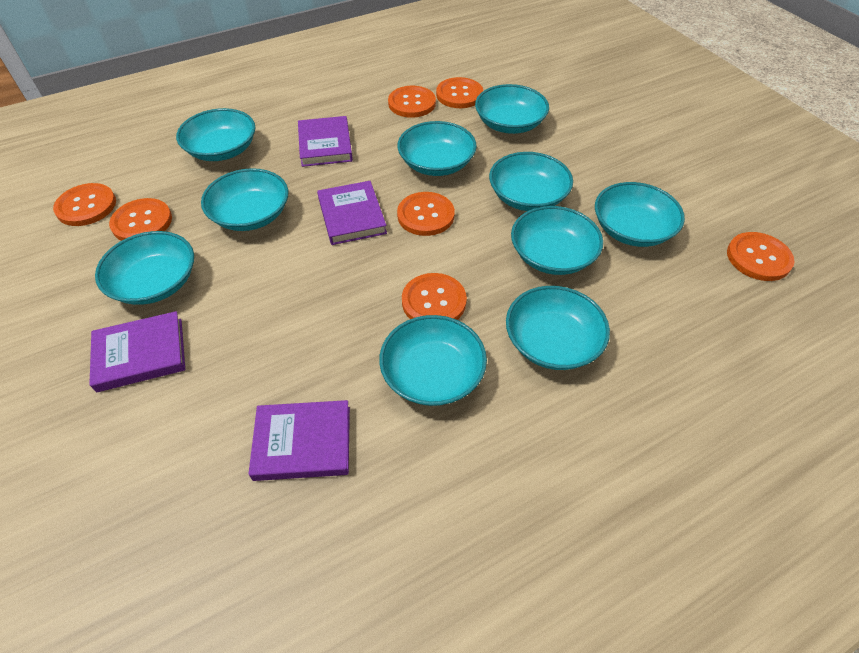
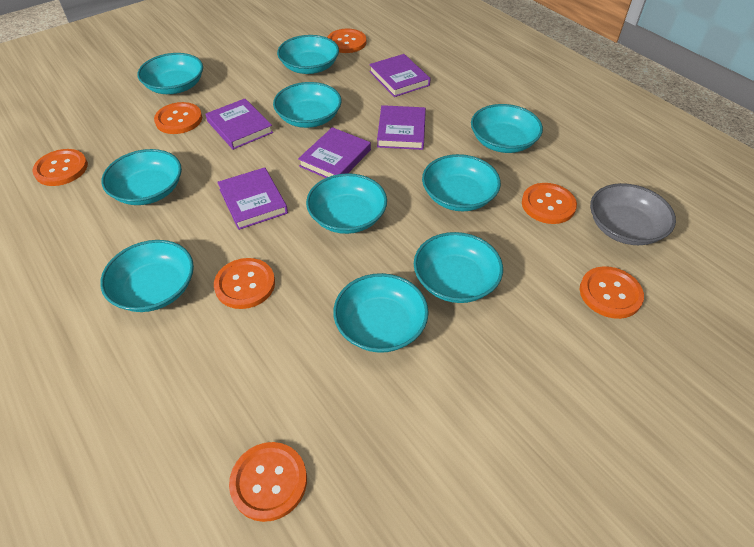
grey bowl: 0 -> 1
purple book: 4 -> 5

